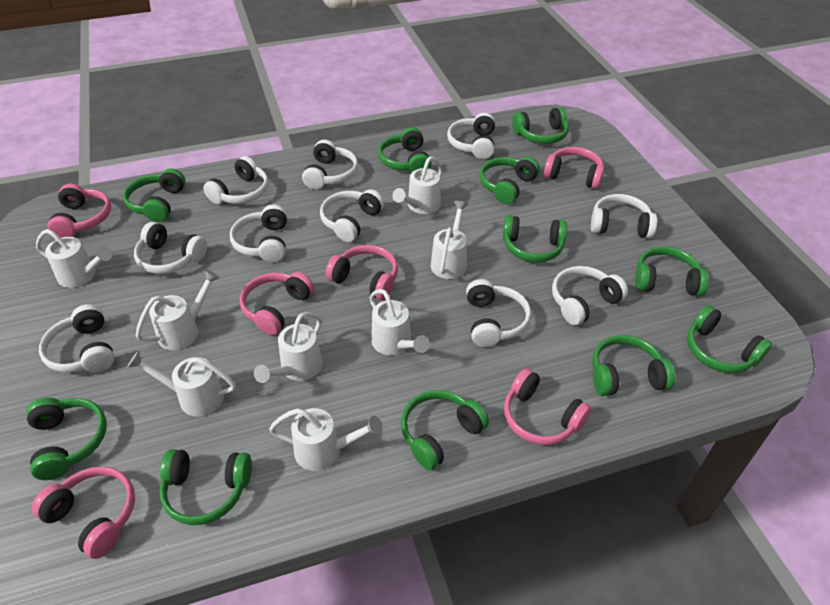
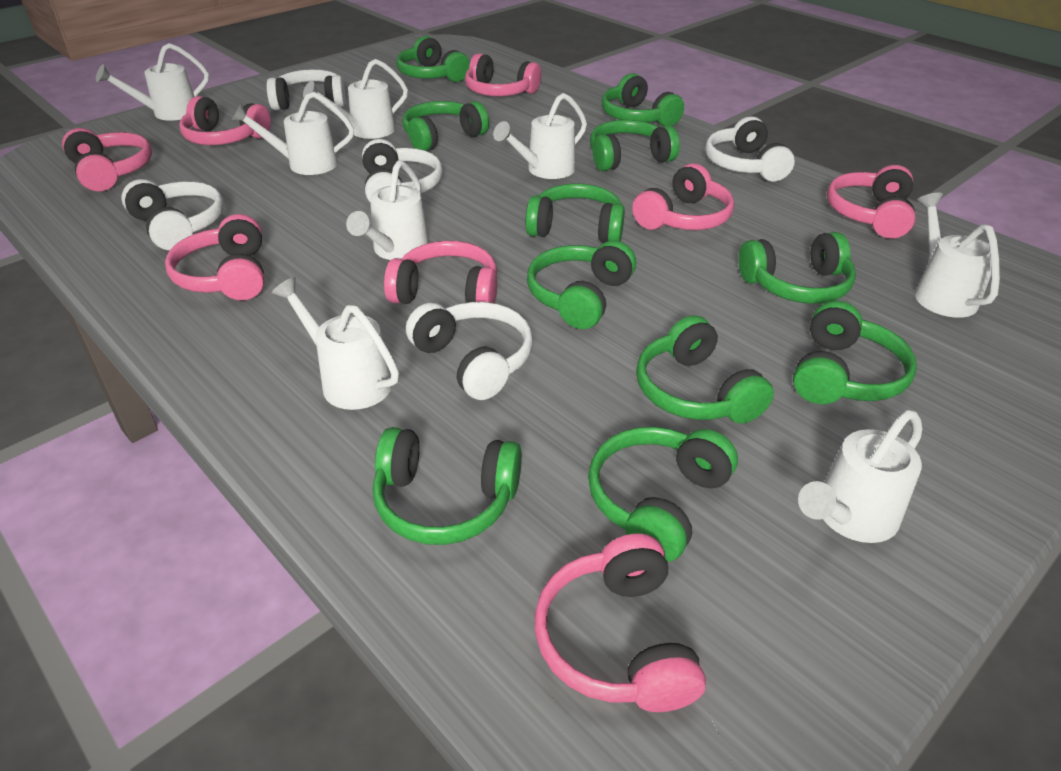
pink headphones: 6 -> 8
white headphones: 10 -> 5

